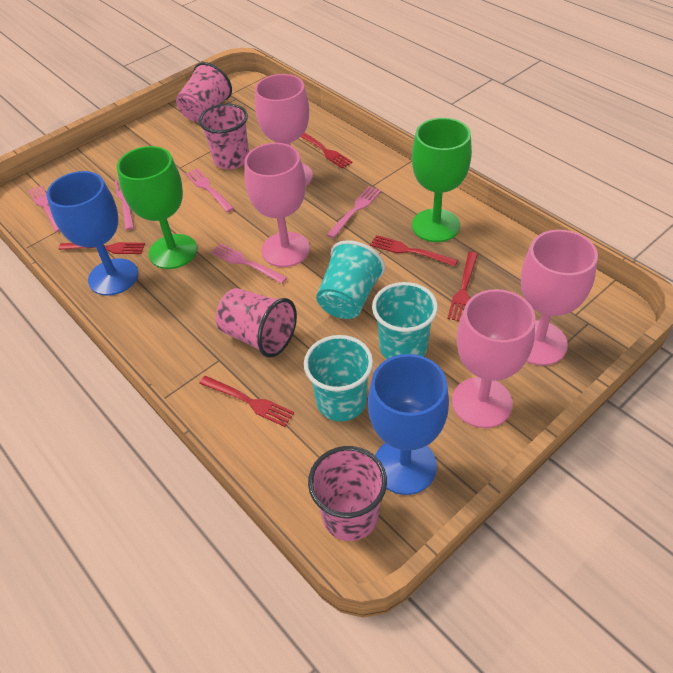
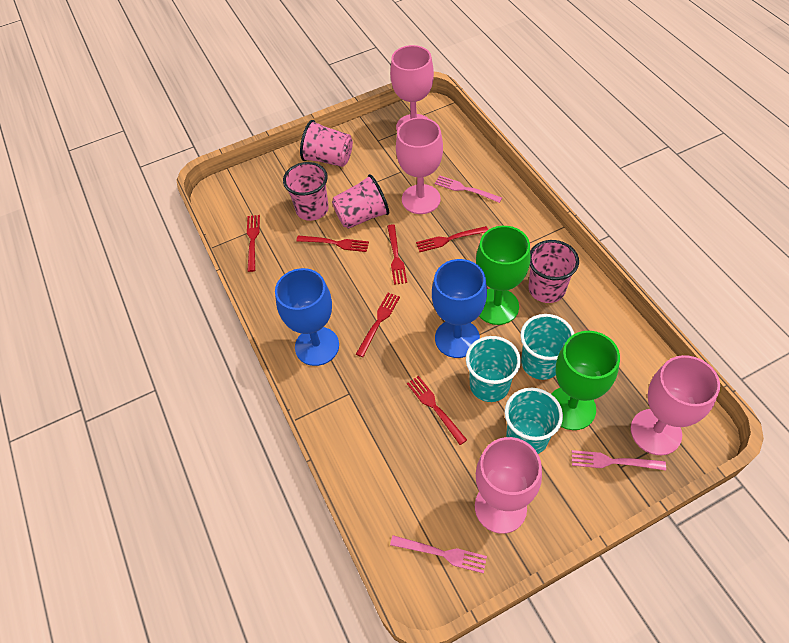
pink fork: 5 -> 3
red fork: 5 -> 6

